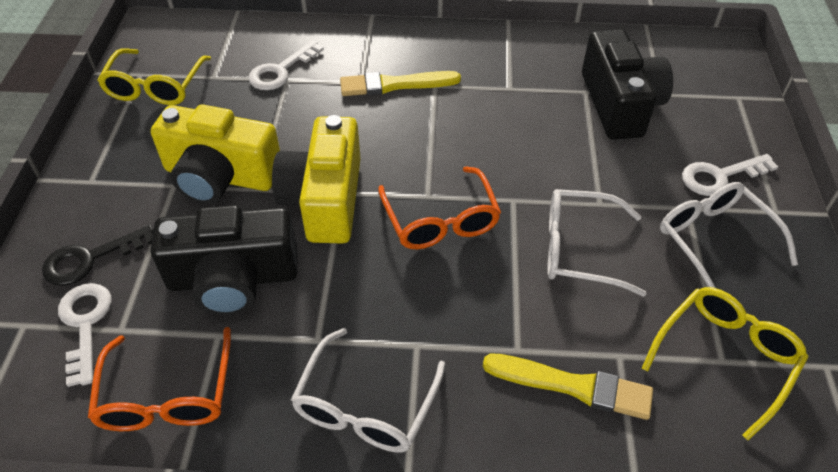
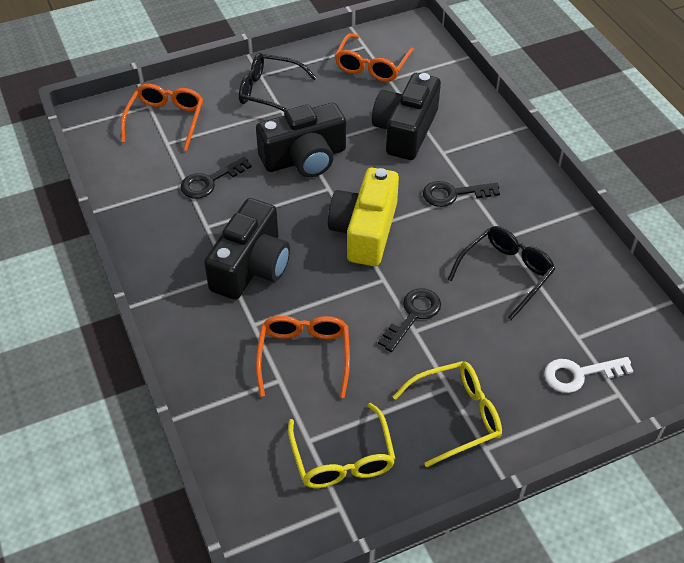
black camera: 2 -> 3
black glasses: 0 -> 2
black key: 1 -> 3
orange glasses: 2 -> 3
white glasses: 3 -> 0
white key: 3 -> 1
yellow brush: 2 -> 0
yellow camera: 2 -> 1

